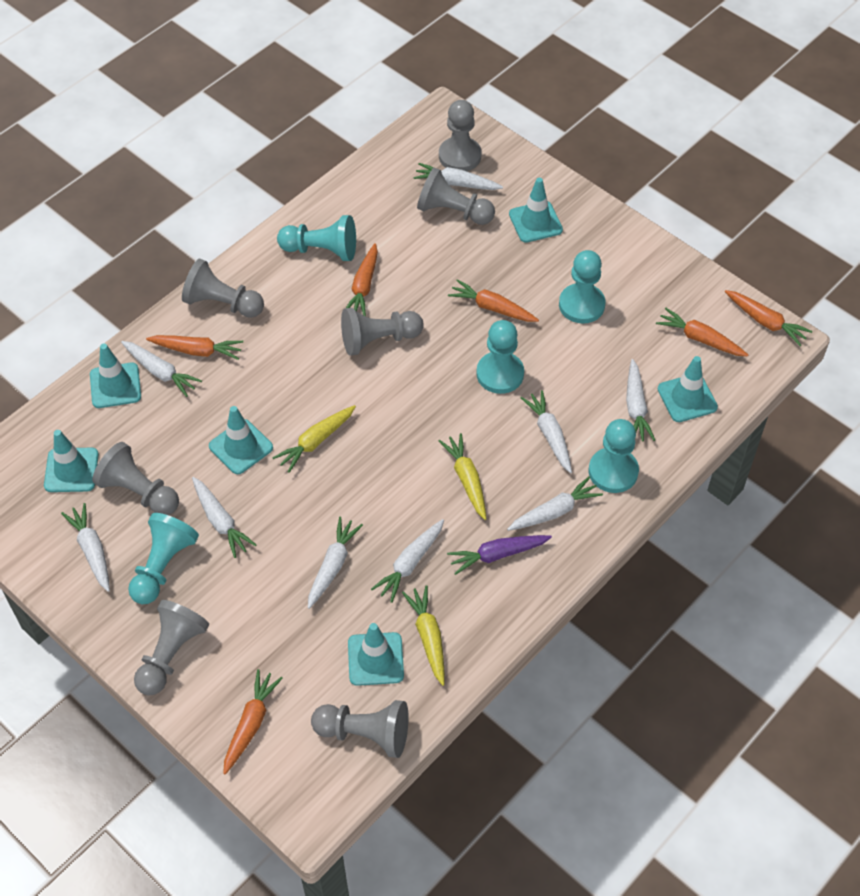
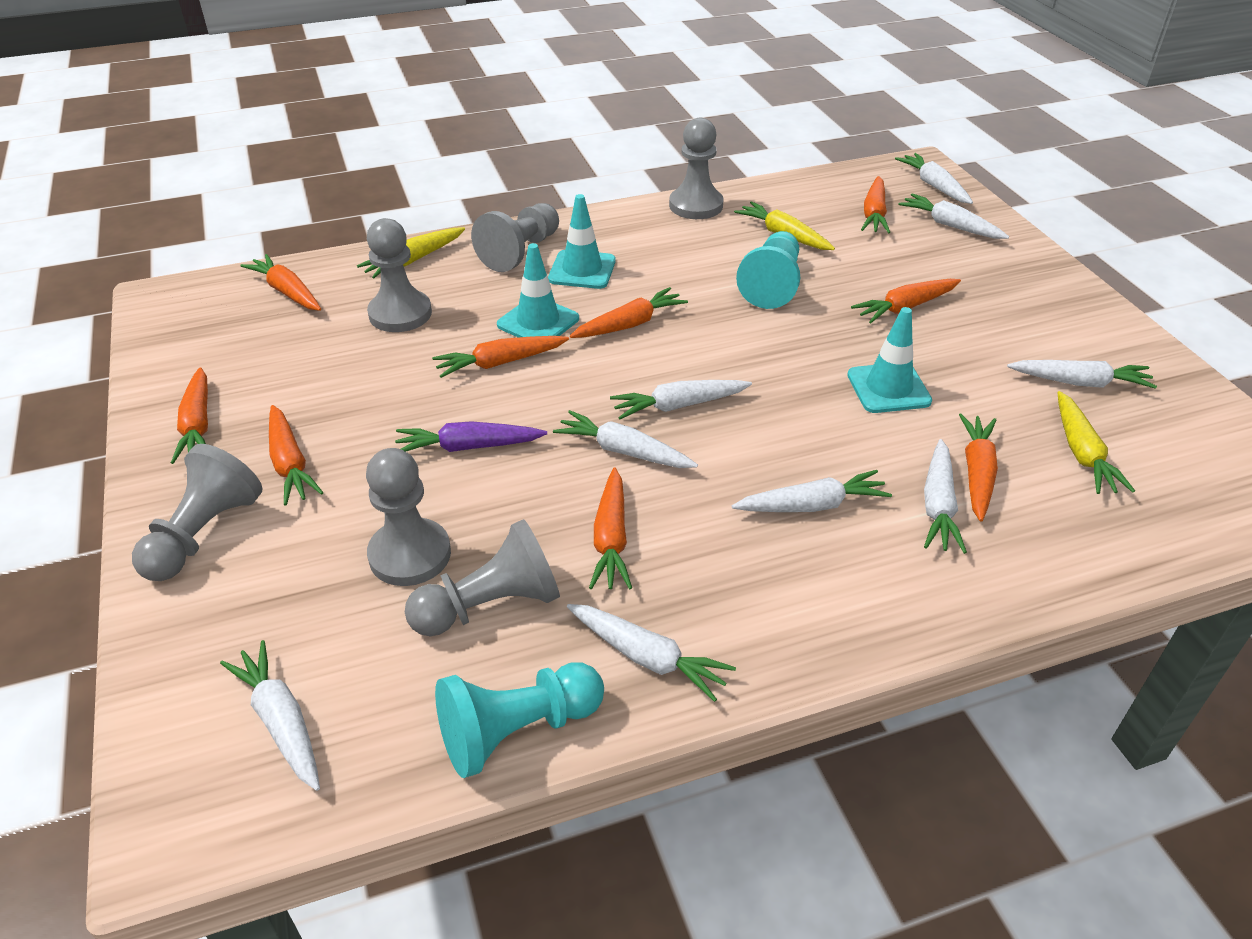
grey pawn: 7 -> 6
orange carrot: 6 -> 9
turquoise pawn: 5 -> 2
turquoise traffic cone: 6 -> 3

